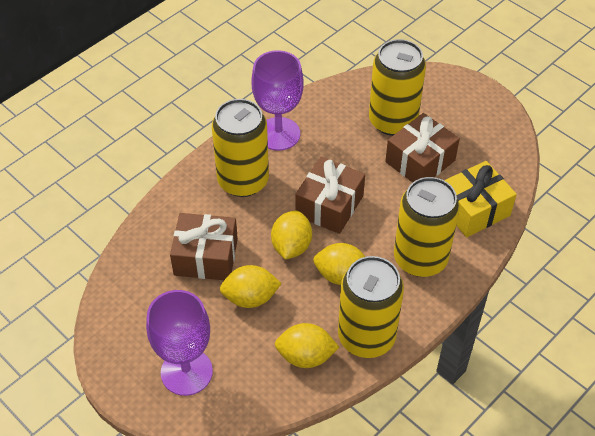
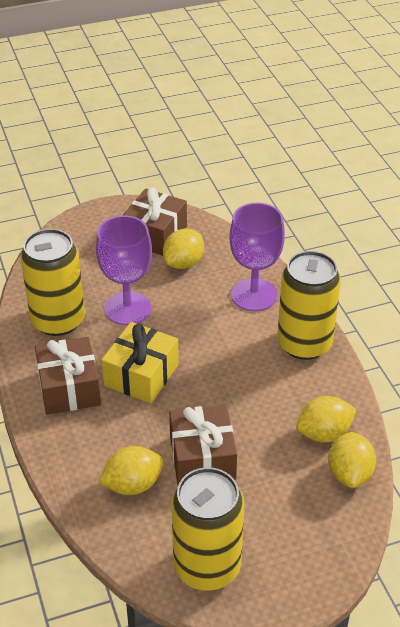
yellow can: 4 -> 3

